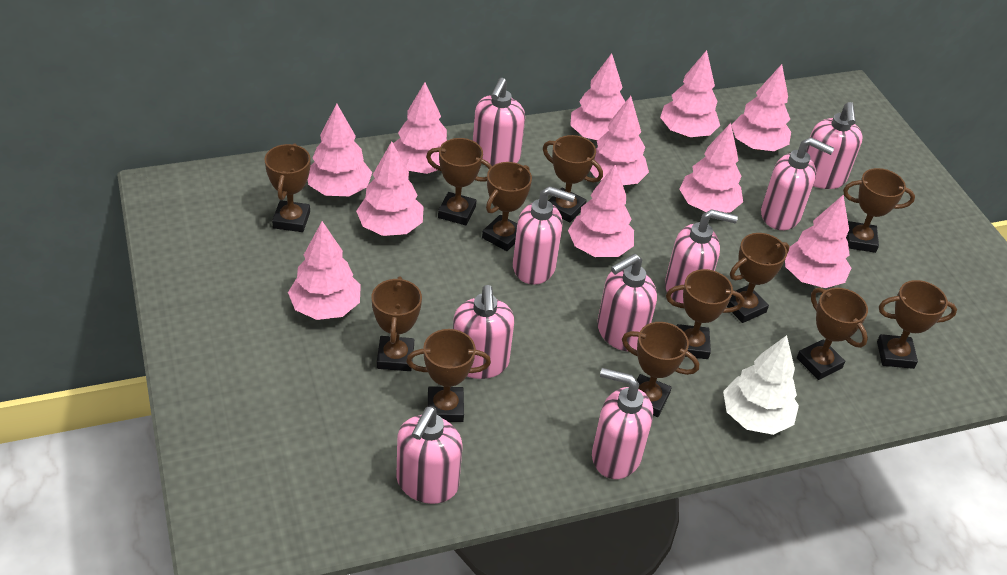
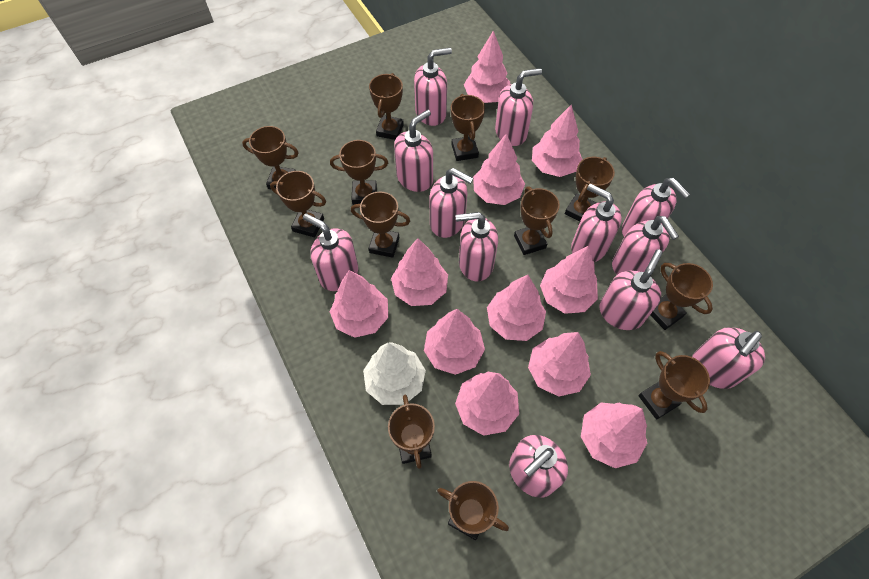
pink soap dispenser: 9 -> 12

